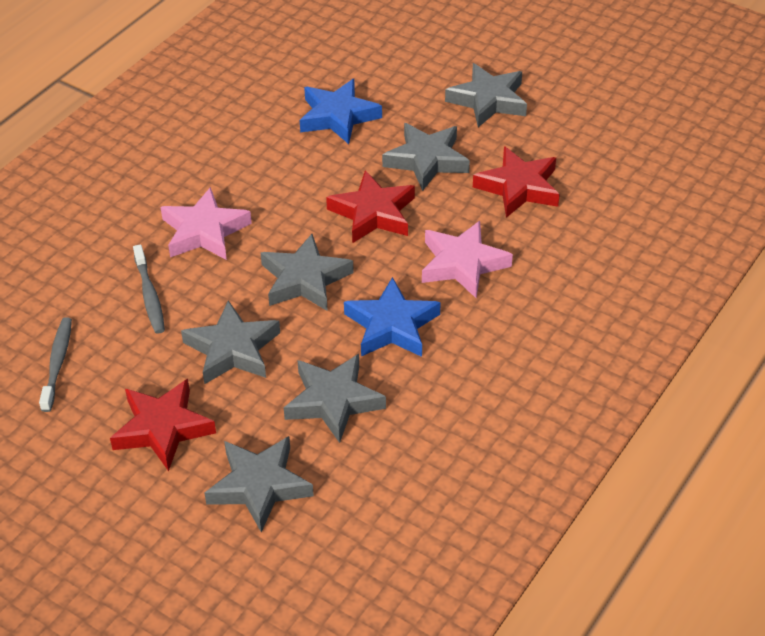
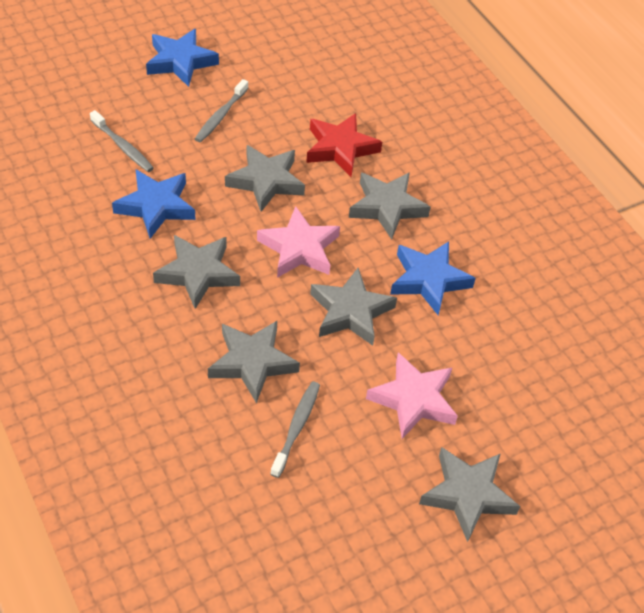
blue star: 2 -> 3
grey toothbrush: 2 -> 3
red star: 3 -> 1

